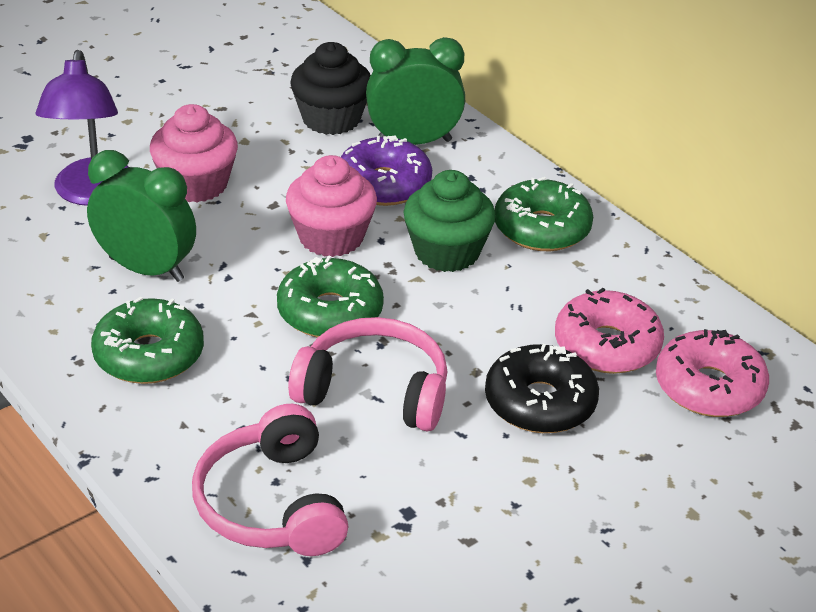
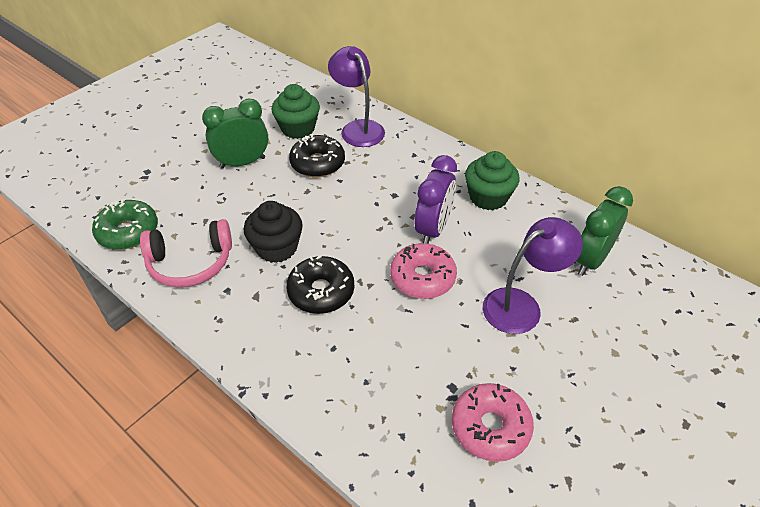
black donut: 1 -> 2
green cupcake: 1 -> 2
green donut: 3 -> 1
pink cupcake: 2 -> 0
pink headphones: 2 -> 1
purple clock: 0 -> 1
purple donut: 1 -> 0
purple lamp: 1 -> 2

